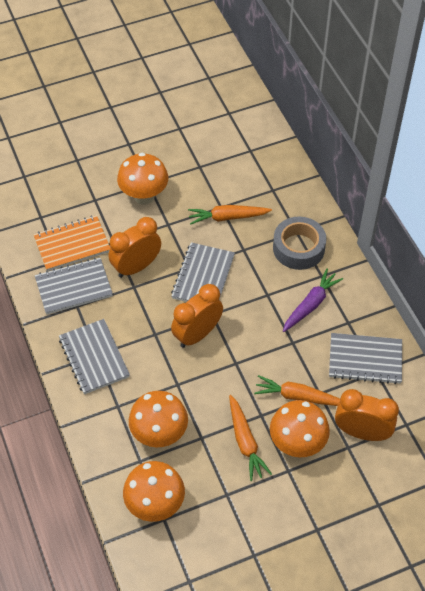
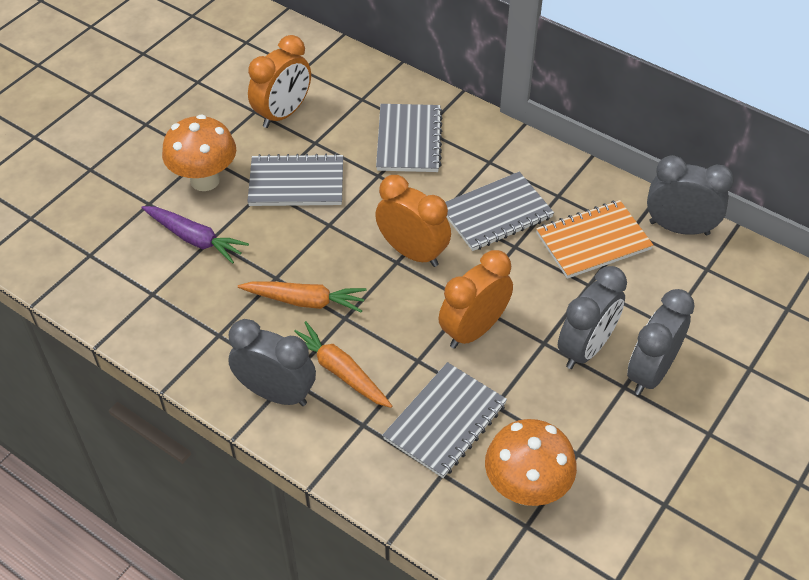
grey clock: 0 -> 4
grey tape: 1 -> 0
orange carrot: 3 -> 2
orange mushroom: 4 -> 2

